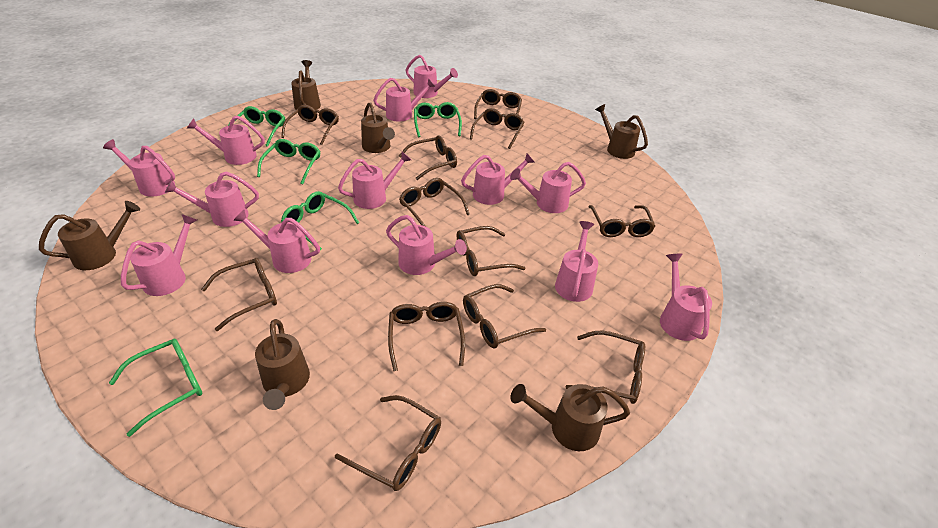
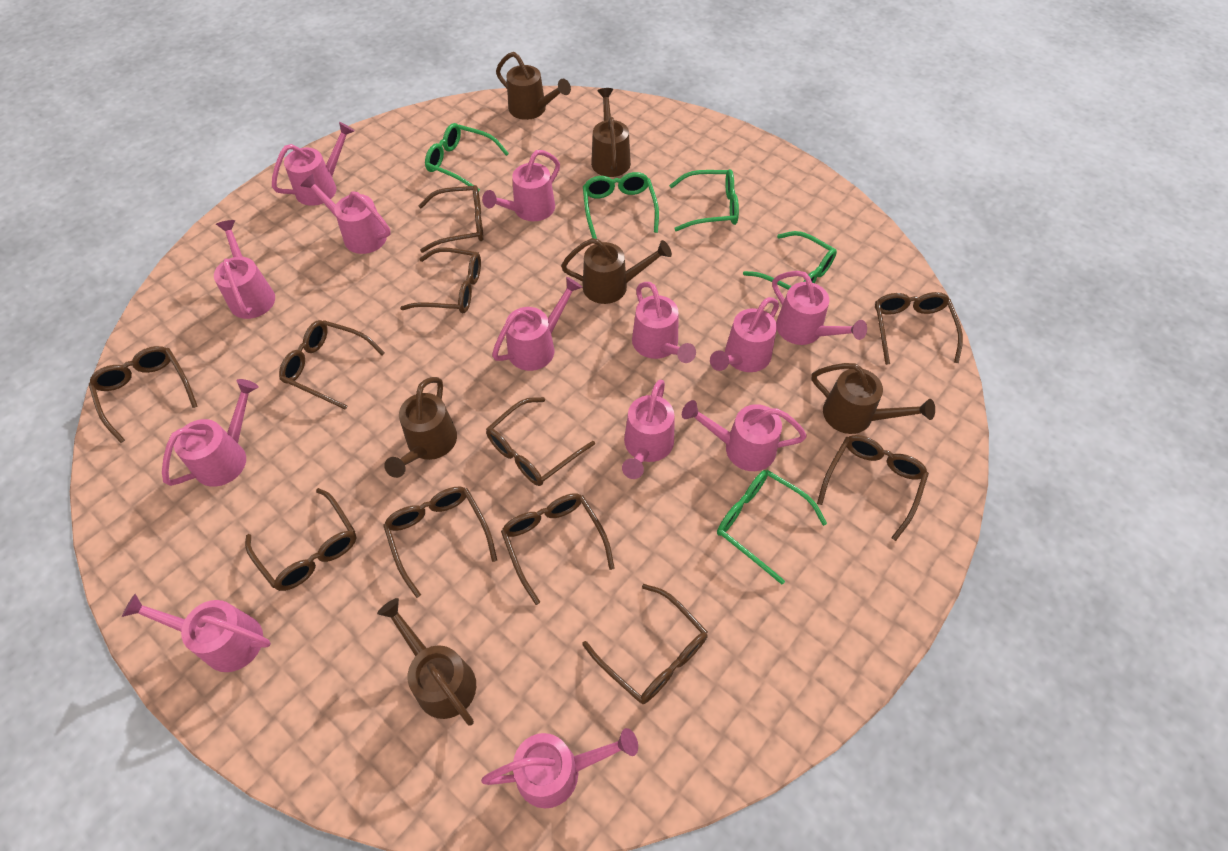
brown glasses: 12 -> 11

